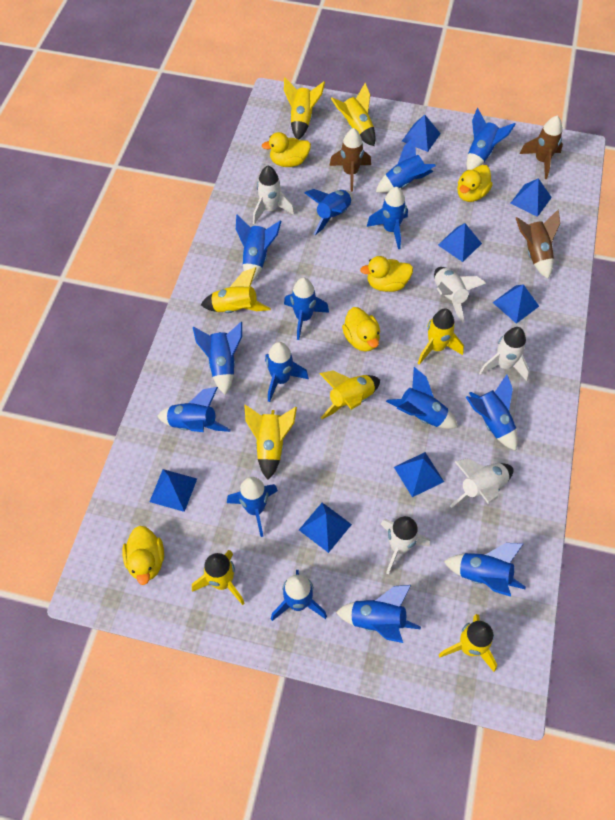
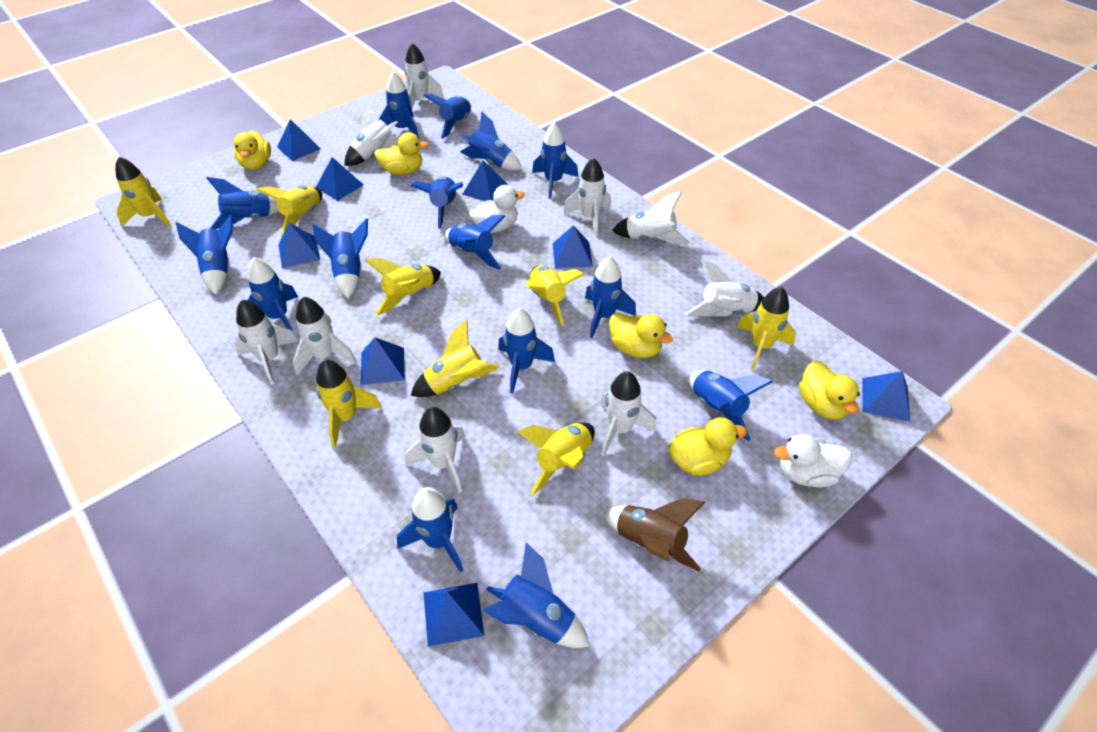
blue pyramid: 7 -> 8
brown rocket: 3 -> 1
white duck: 0 -> 2
white rocket: 5 -> 9

